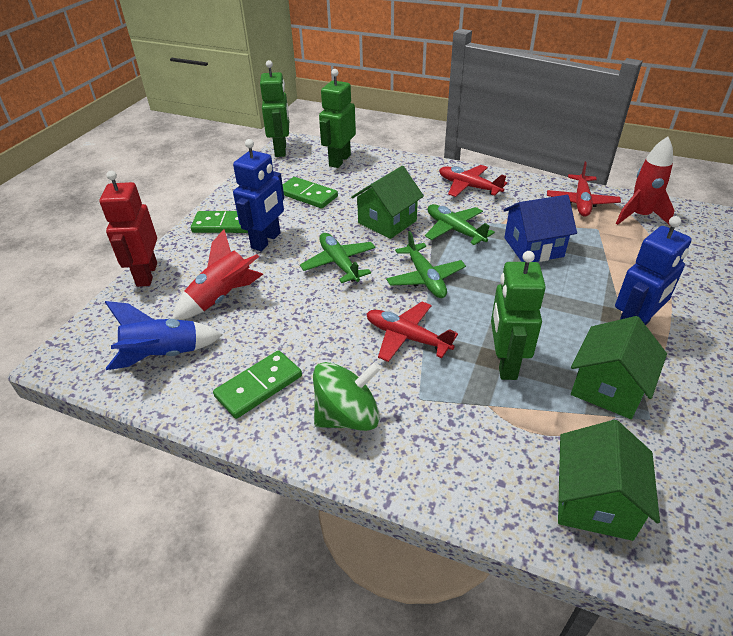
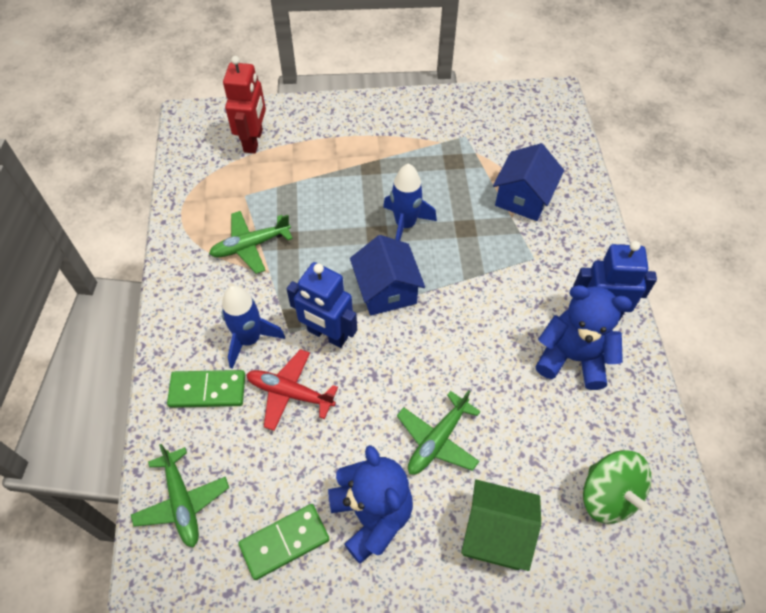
blue house: 1 -> 2
blue rocket: 1 -> 2
blue teddy bear: 0 -> 2
green domino: 3 -> 2
green house: 3 -> 1
green robot: 3 -> 0
red plane: 3 -> 1
red rocket: 2 -> 0

